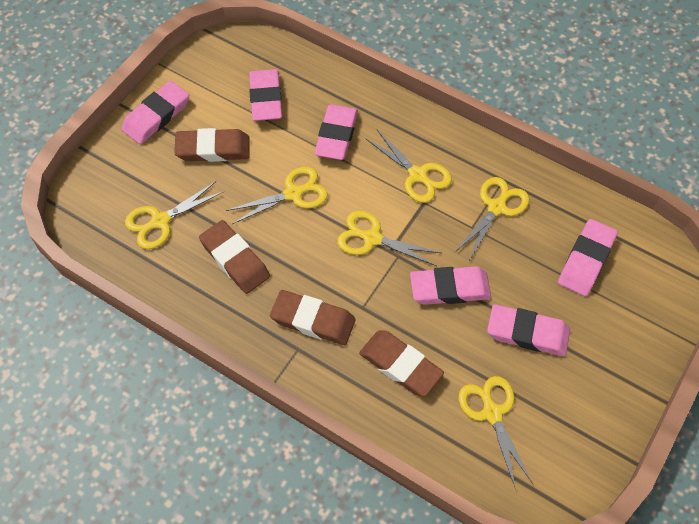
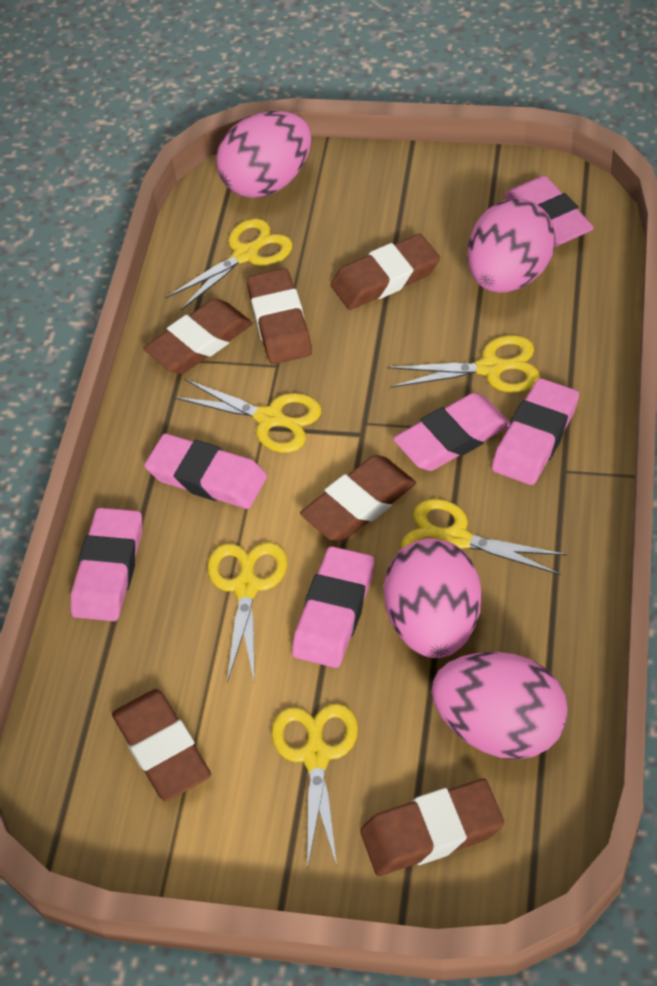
brown eraser: 4 -> 6
pink egg: 0 -> 4

